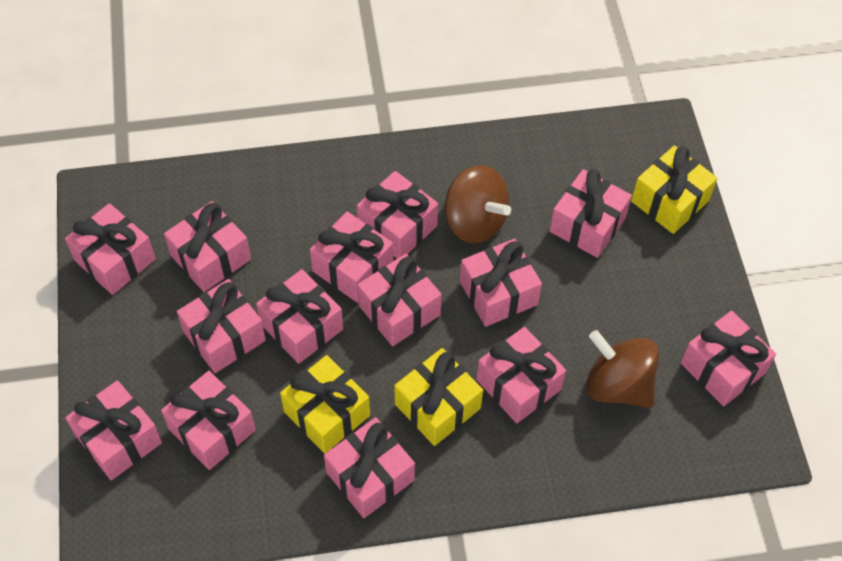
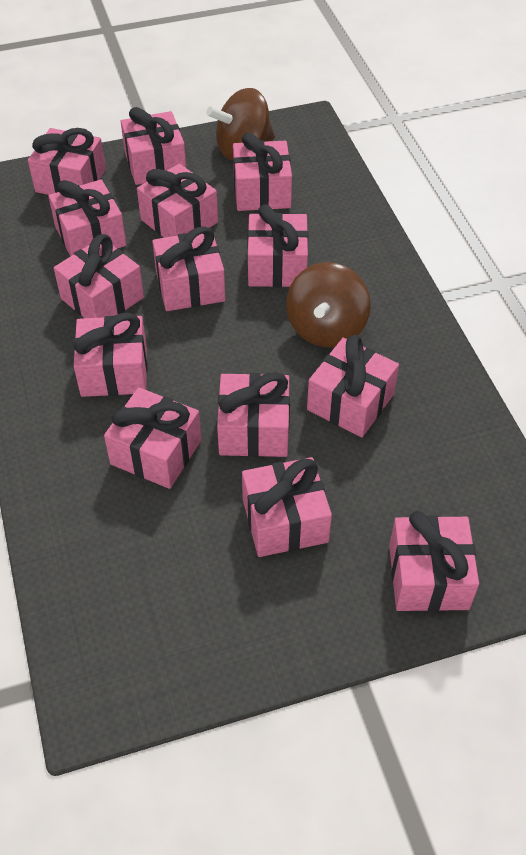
yellow gift: 3 -> 0

